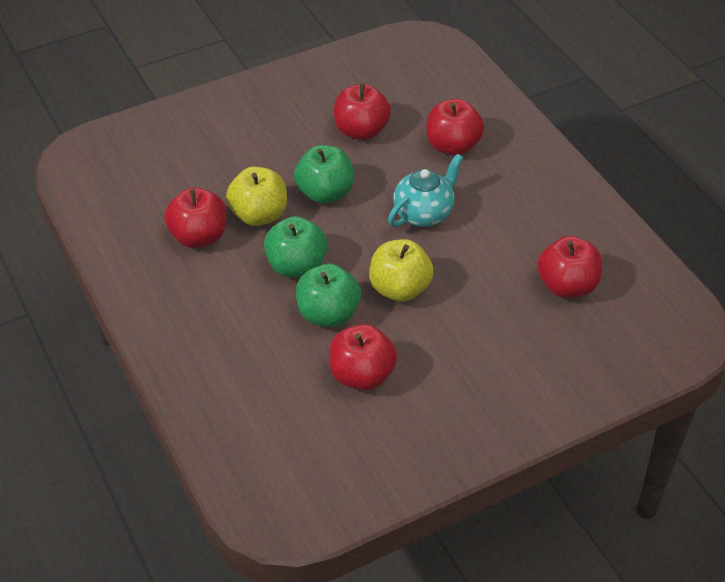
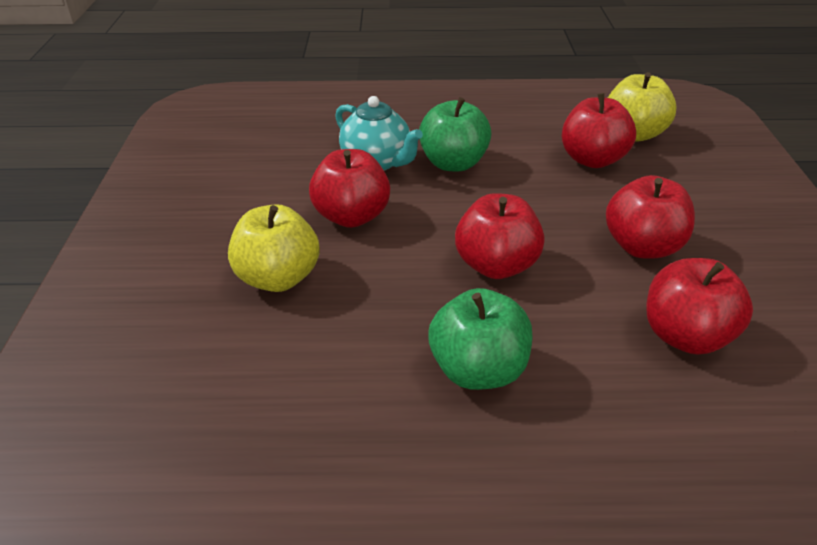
green apple: 3 -> 2

